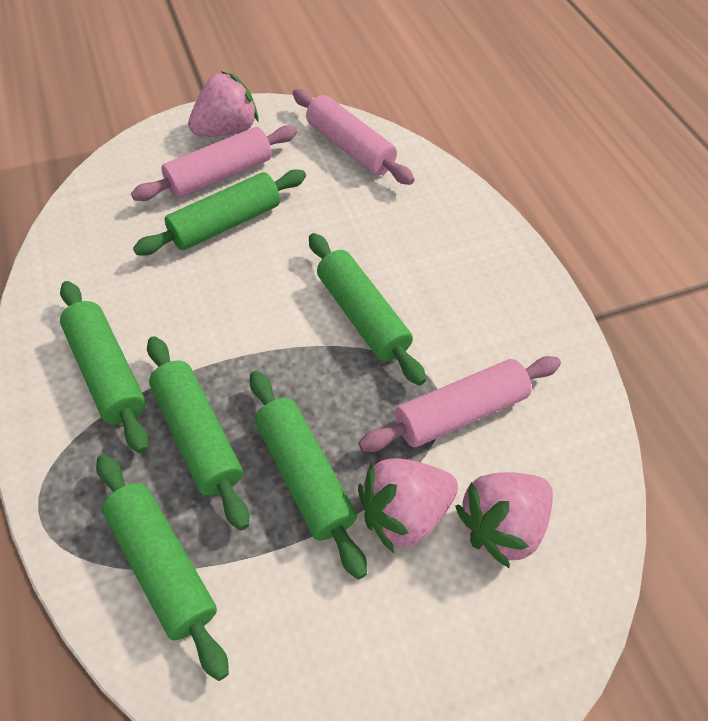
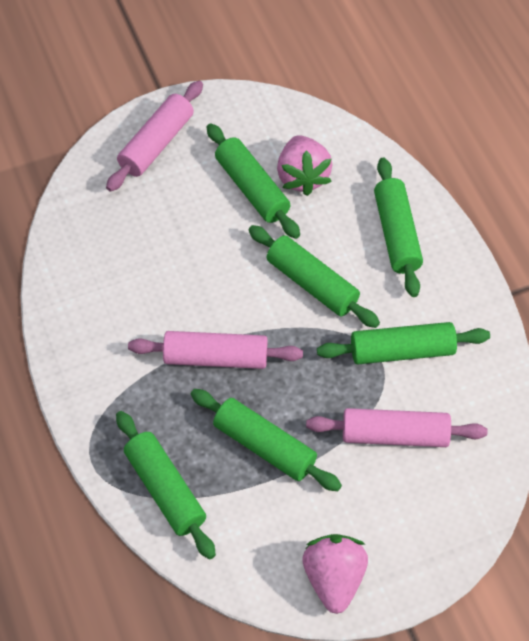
pink strawberry: 3 -> 2

